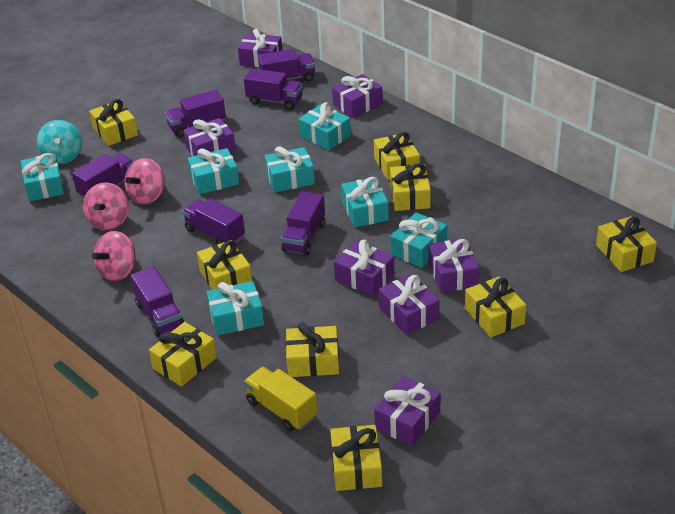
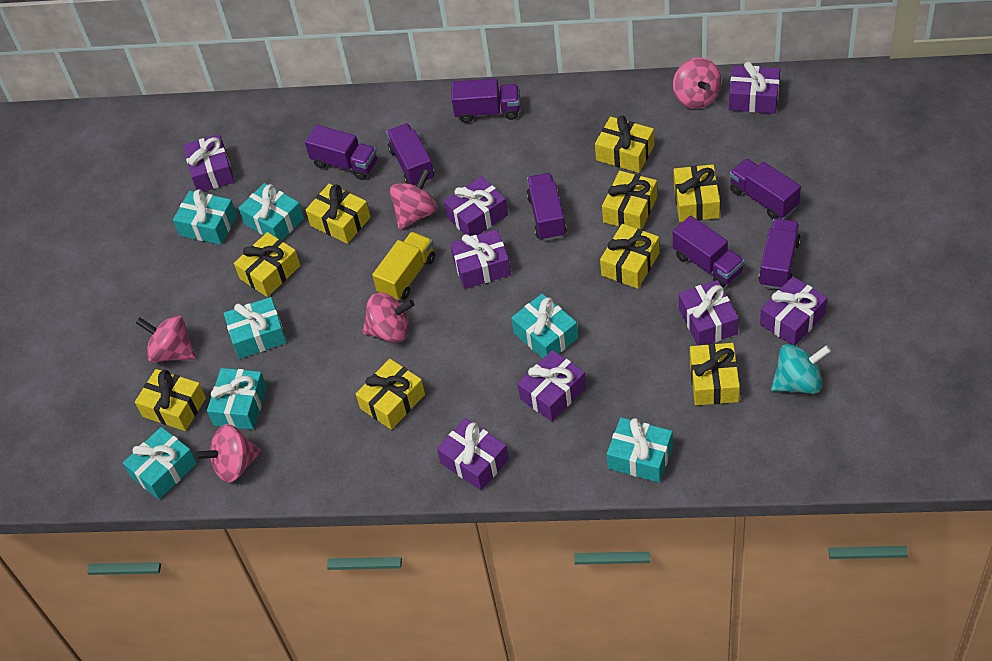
pink spinning top: 3 -> 5
purple gift: 7 -> 8

